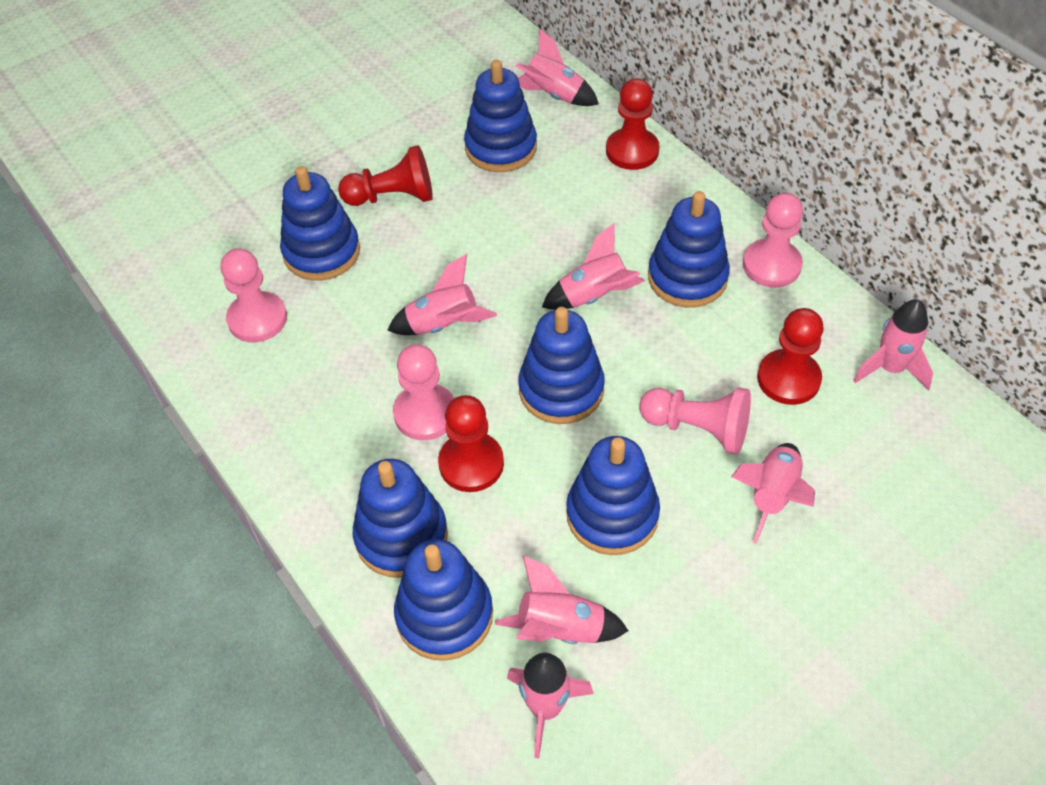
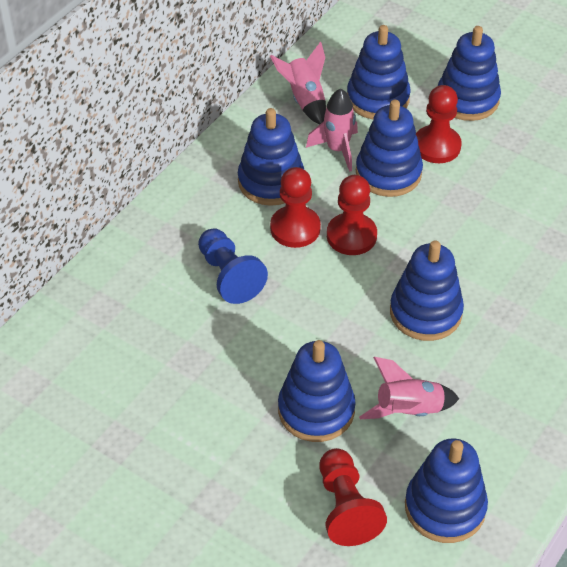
blue pawn: 0 -> 1
pink pawn: 4 -> 0
pink rocket: 7 -> 3

